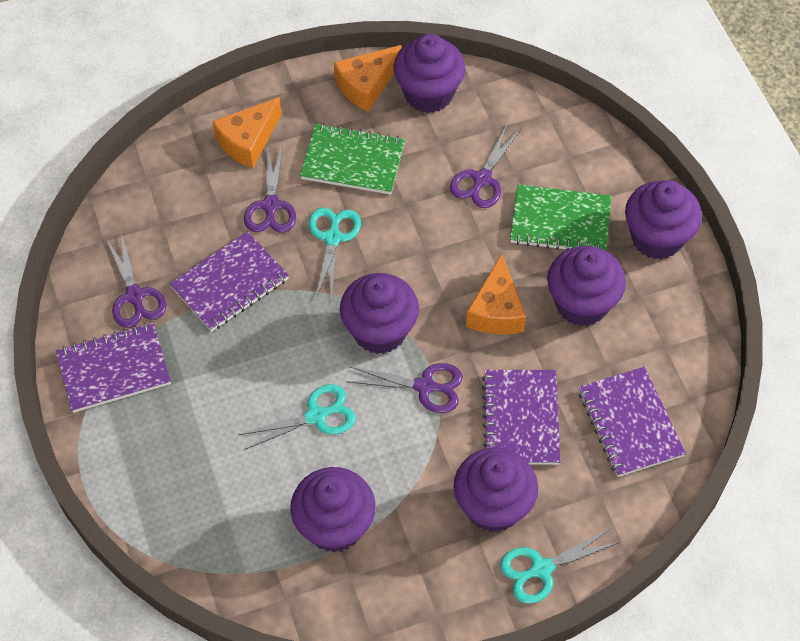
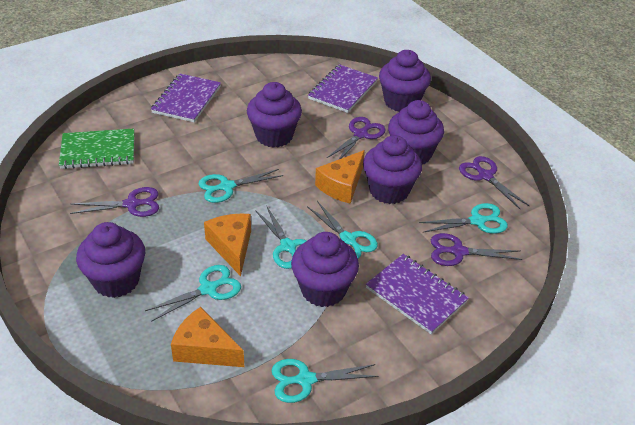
green notebook: 2 -> 1
purple notebook: 4 -> 3
turquoise scissors: 3 -> 6

